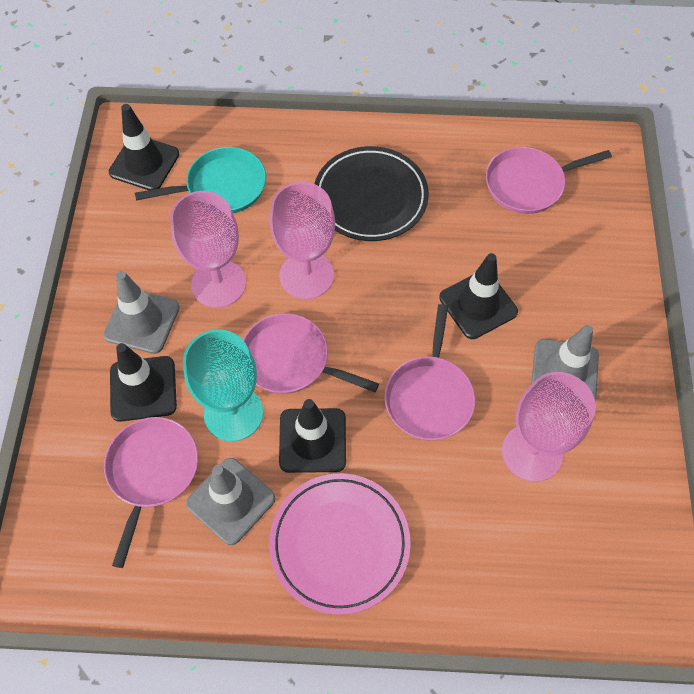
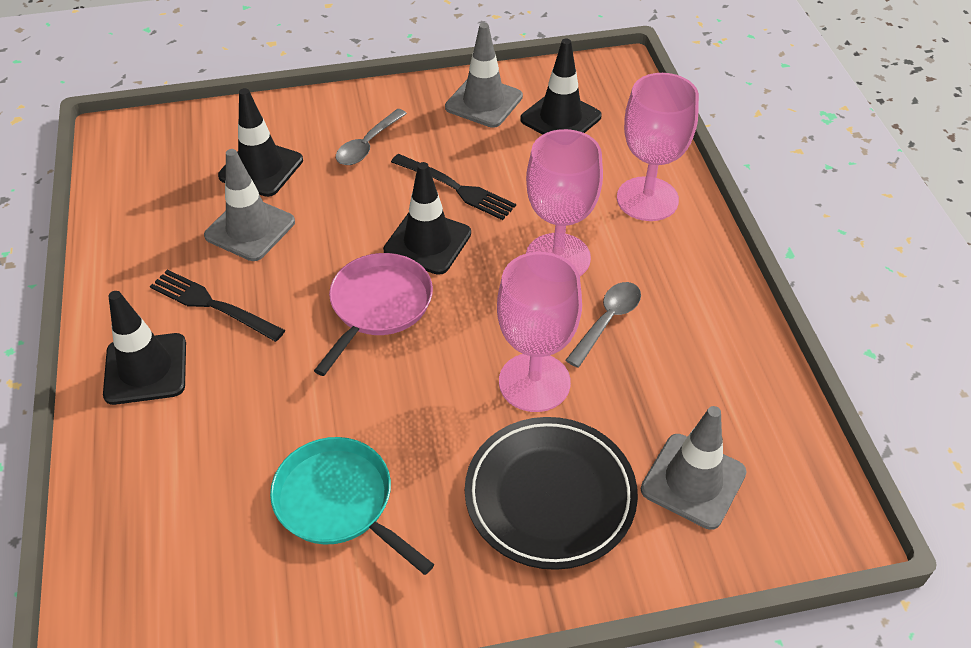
black fork: 0 -> 2
grey spoon: 0 -> 2
pink pan: 4 -> 1
pink plate: 1 -> 0
turquoise goblet: 1 -> 0

